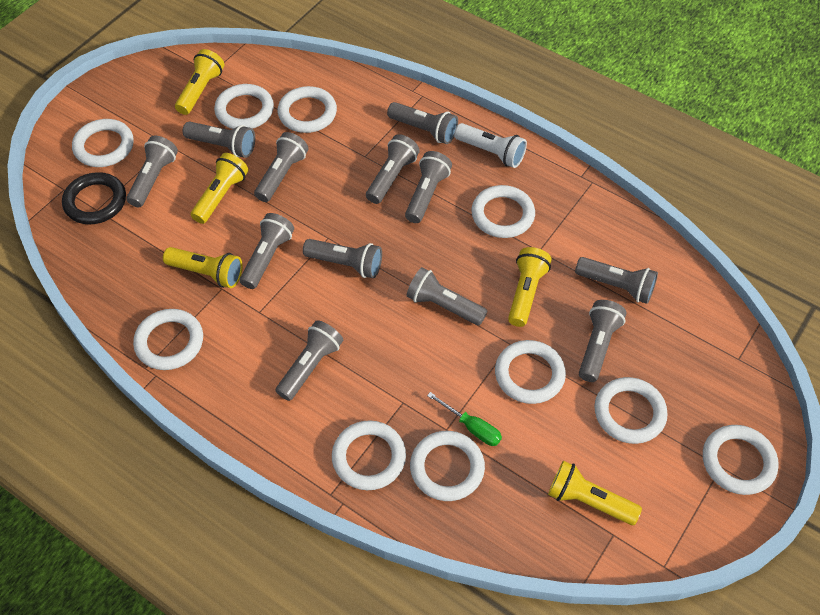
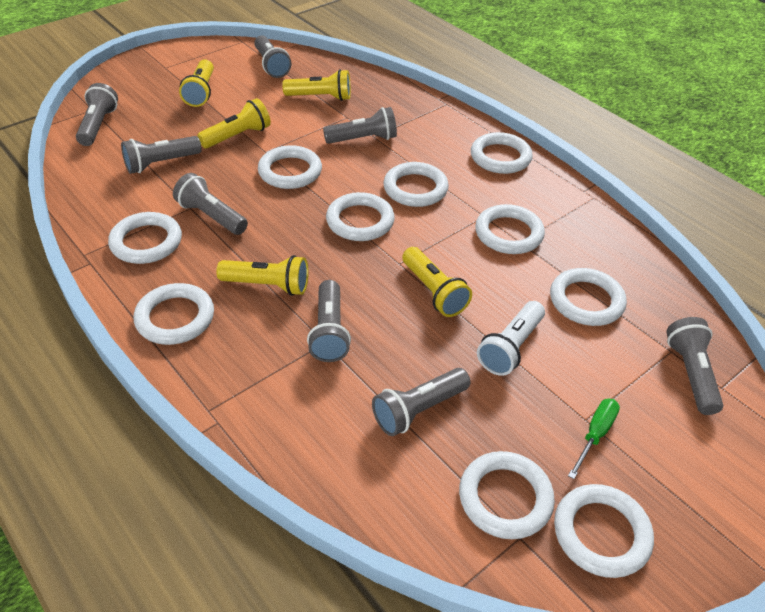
black ring: 1 -> 0
grey flashlight: 12 -> 8

